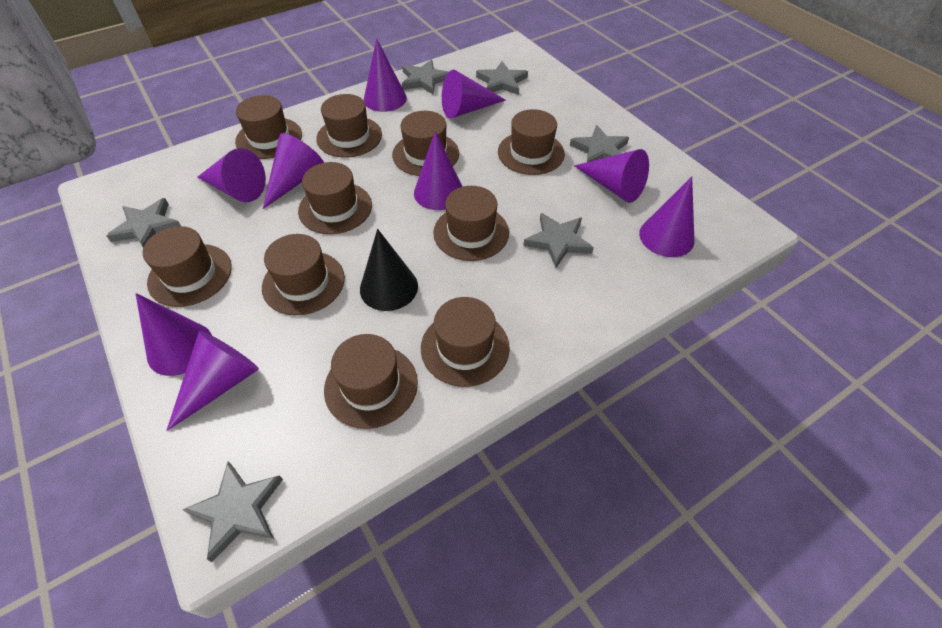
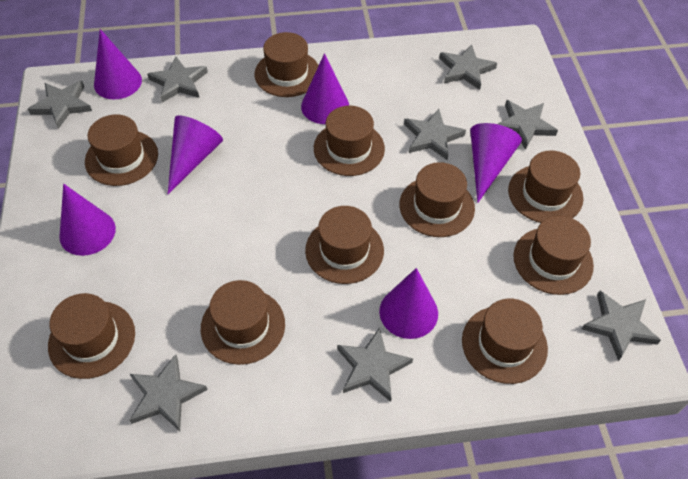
black cone: 1 -> 0
grey star: 6 -> 8
purple cone: 9 -> 6

